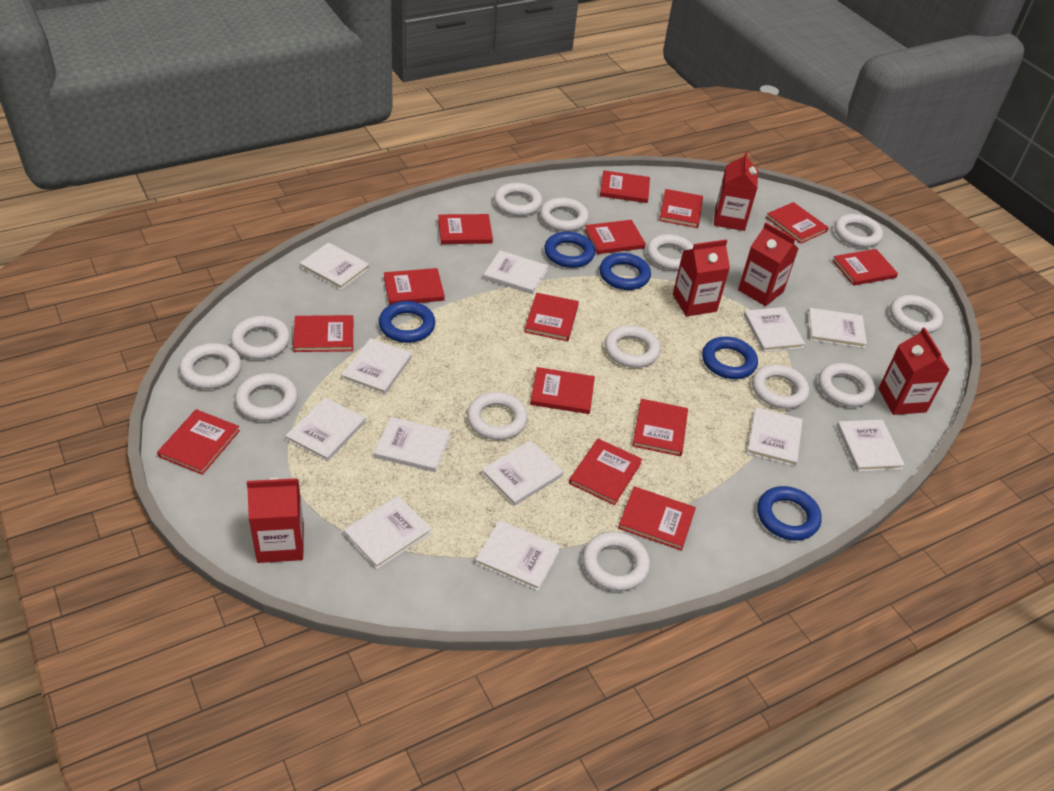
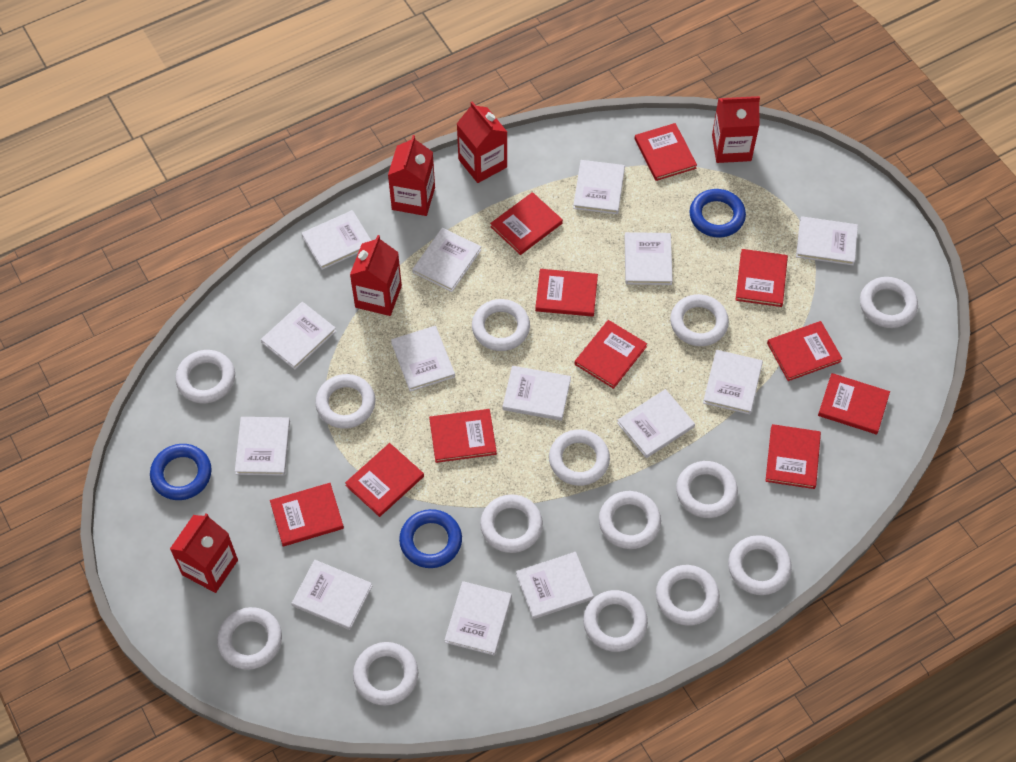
blue ring: 5 -> 3
red book: 14 -> 11
white book: 12 -> 14
white ring: 13 -> 14

